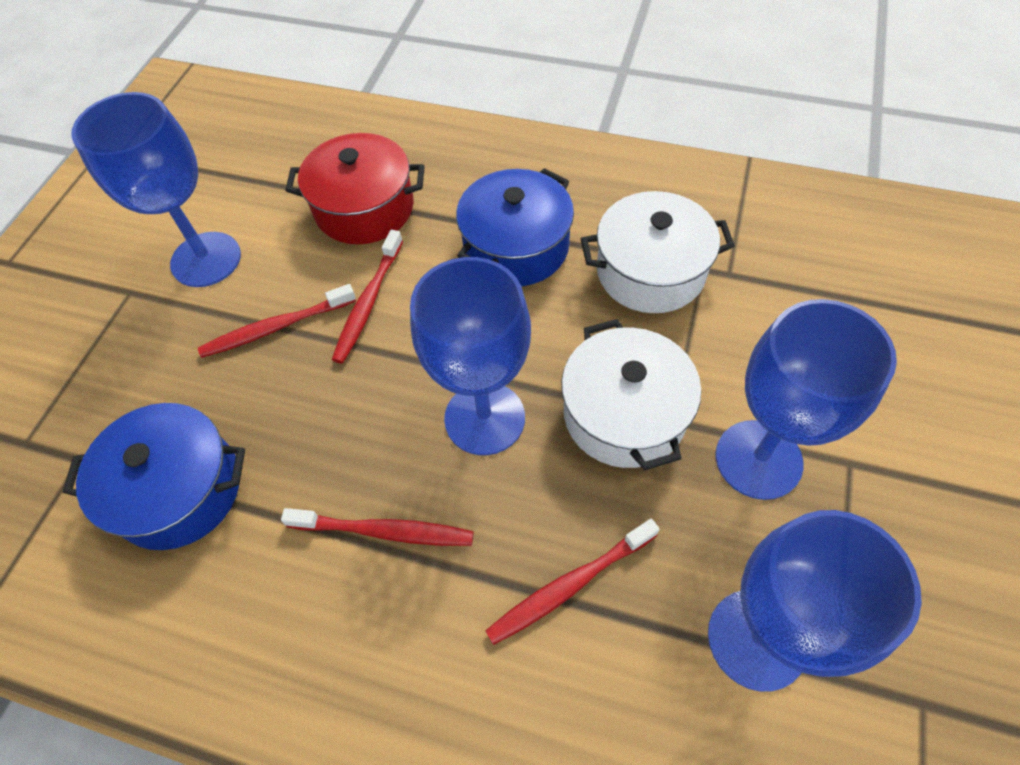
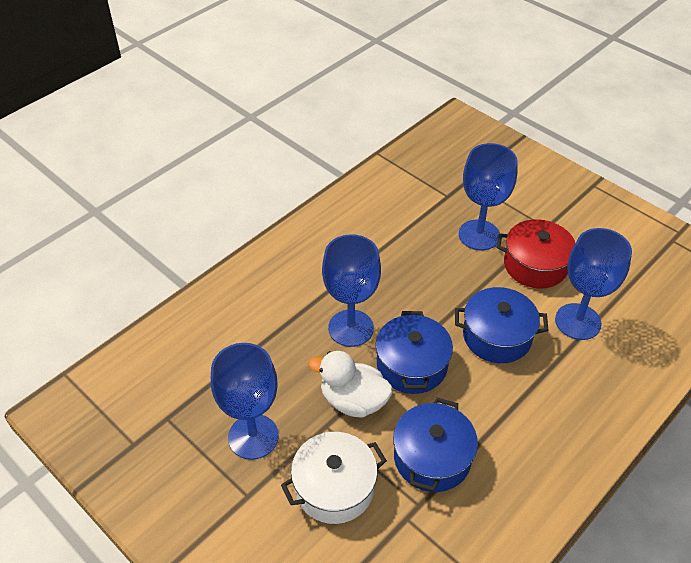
blue pot: 2 -> 3
red toothbrush: 4 -> 0
white duck: 0 -> 1
white pot: 2 -> 1

